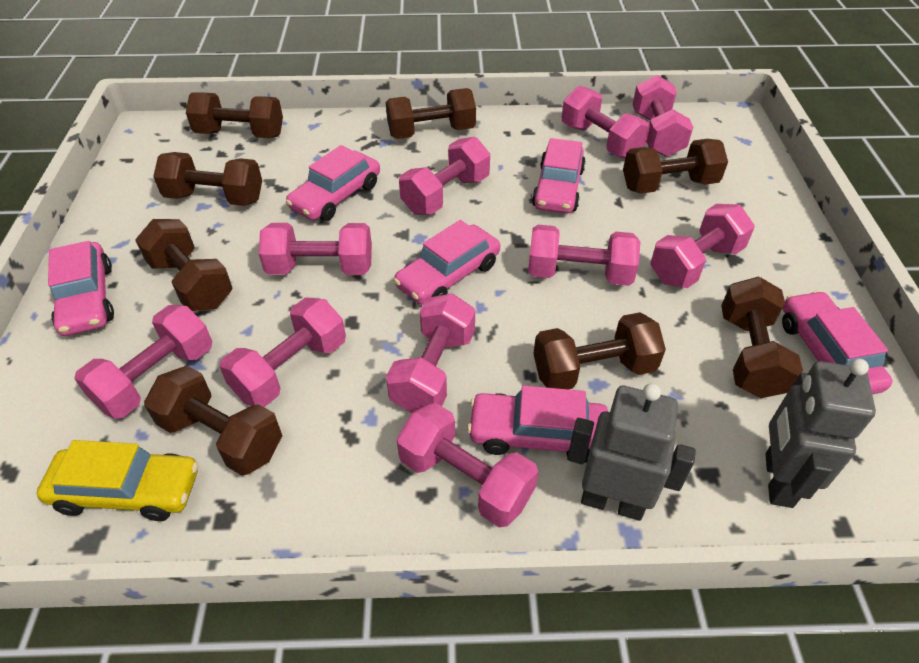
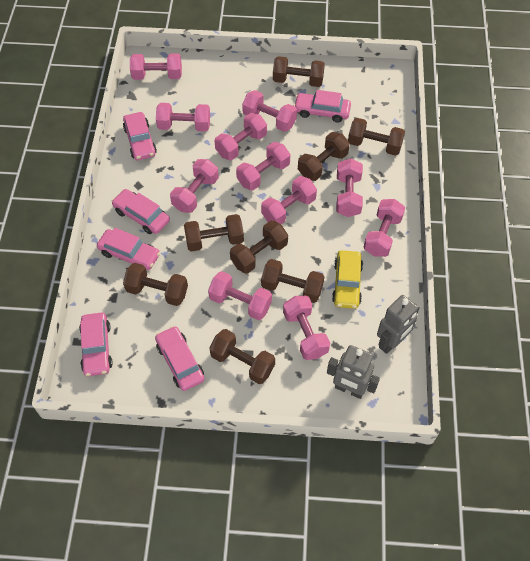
pink dumbbell: 10 -> 11

